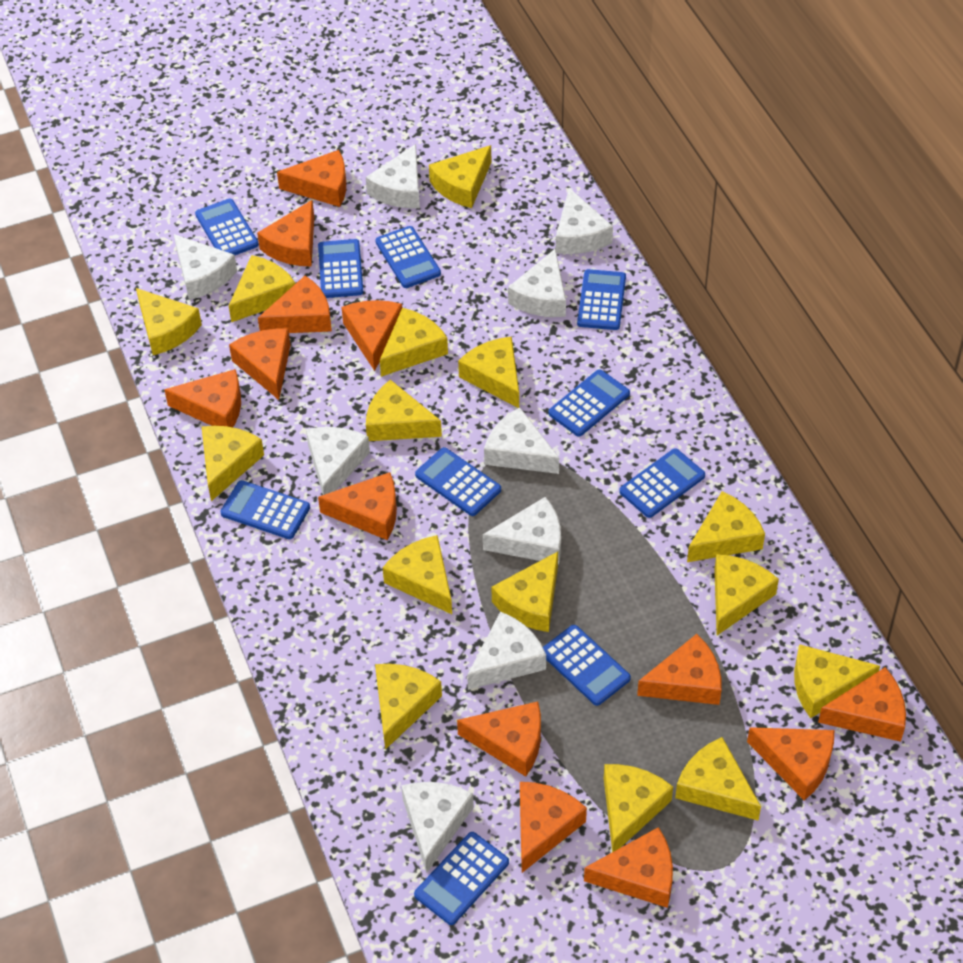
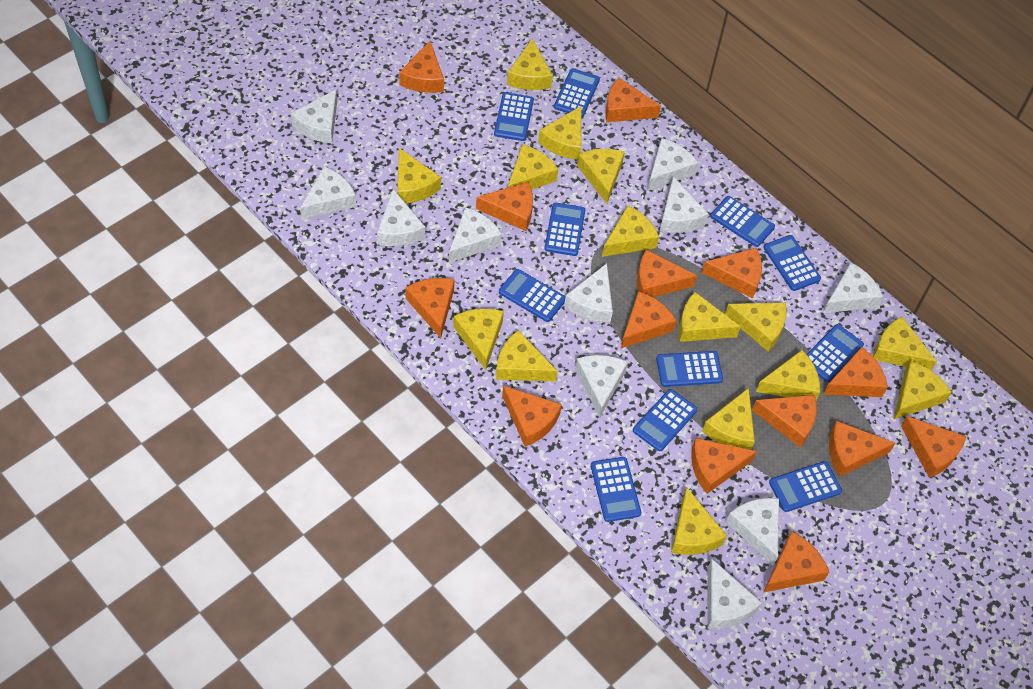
blue calculator: 10 -> 11
orange cheese: 13 -> 14
white cheese: 9 -> 11

